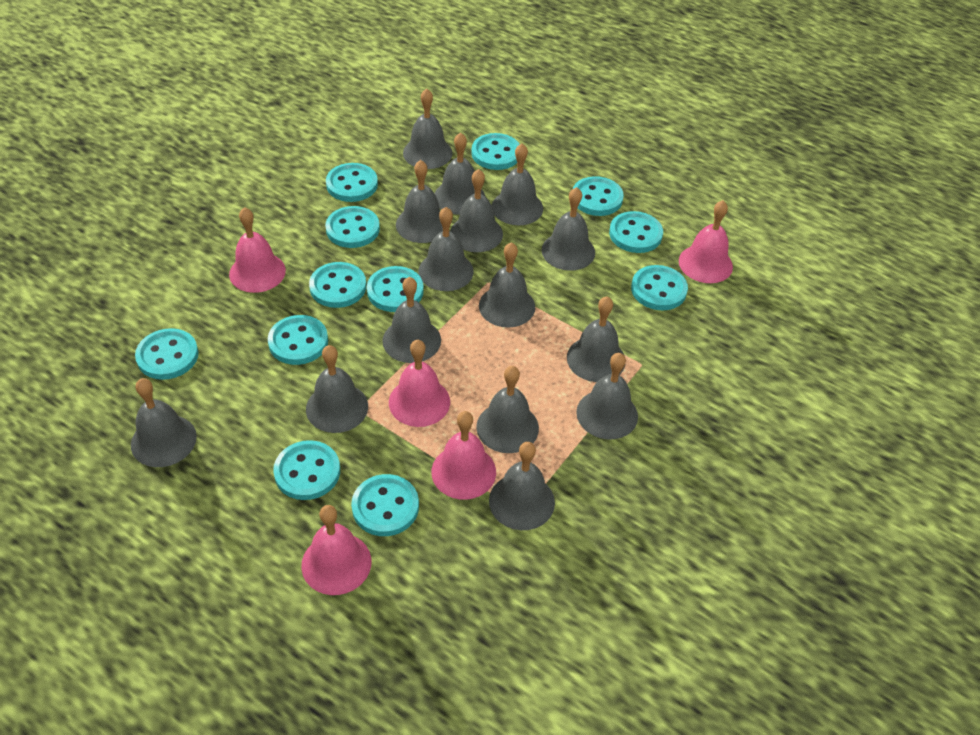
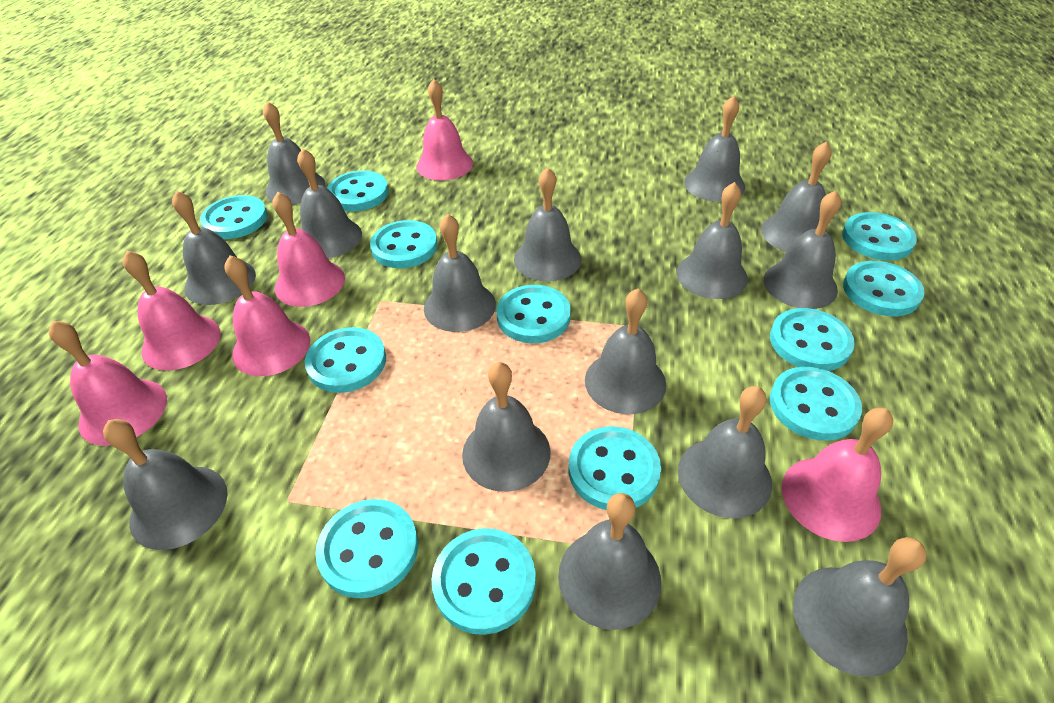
pink bell: 5 -> 6

